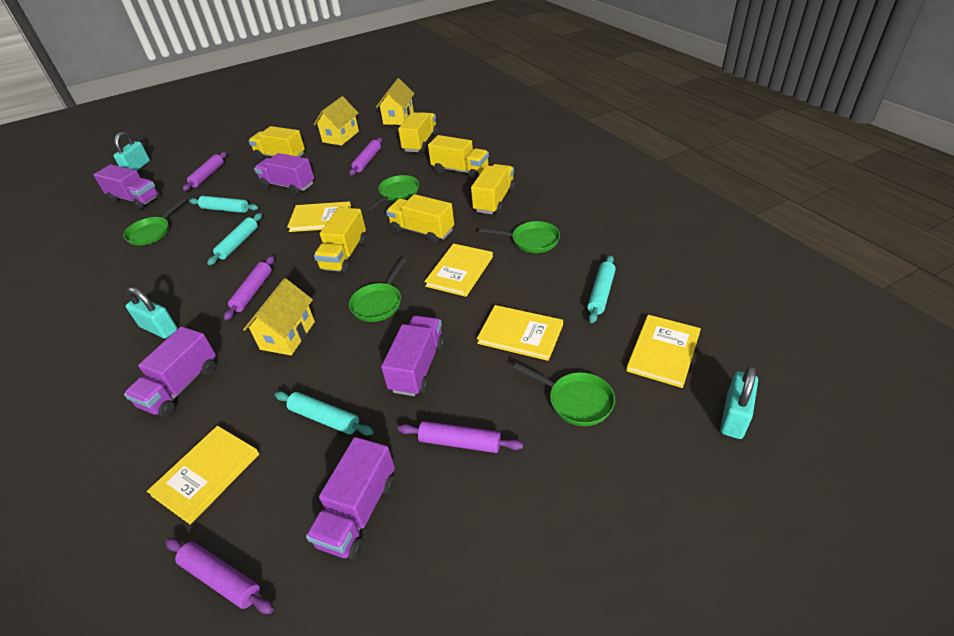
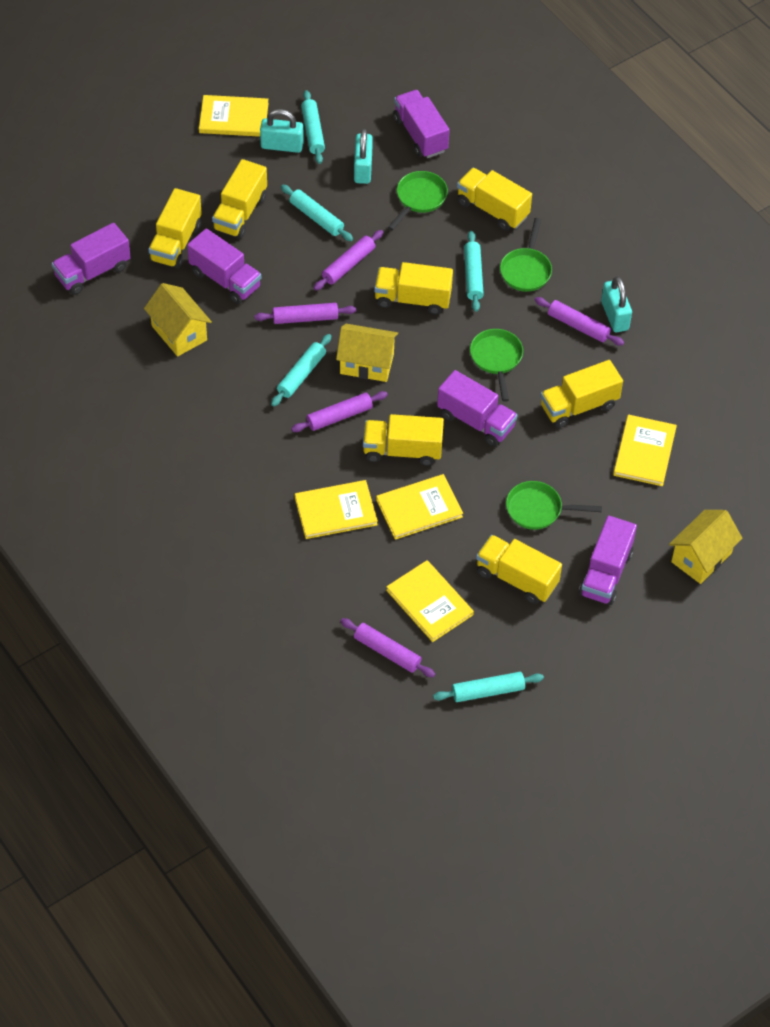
green pan: 5 -> 4
turquoise rolling pin: 4 -> 5
yellow truck: 6 -> 7

